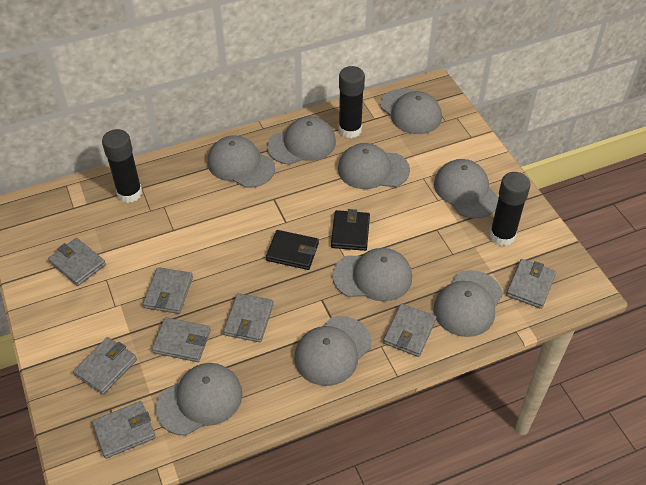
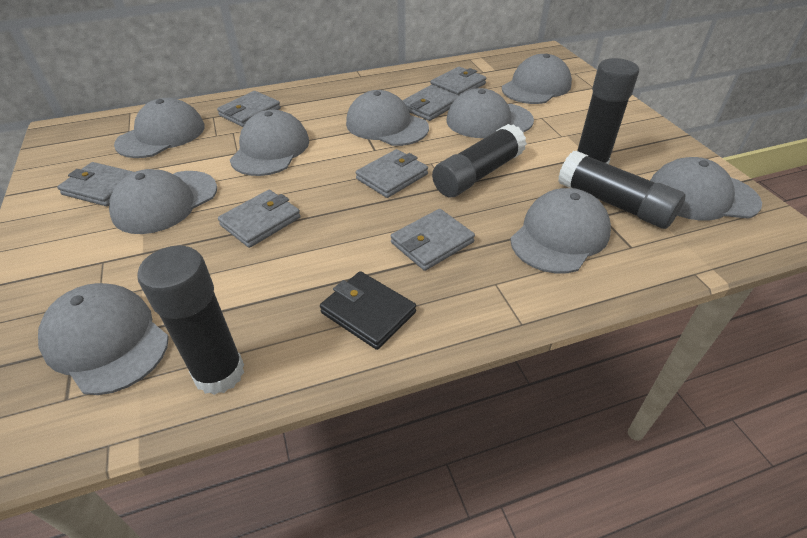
black glue stick: 3 -> 4
black wallet: 2 -> 1
grey wallet: 8 -> 7

